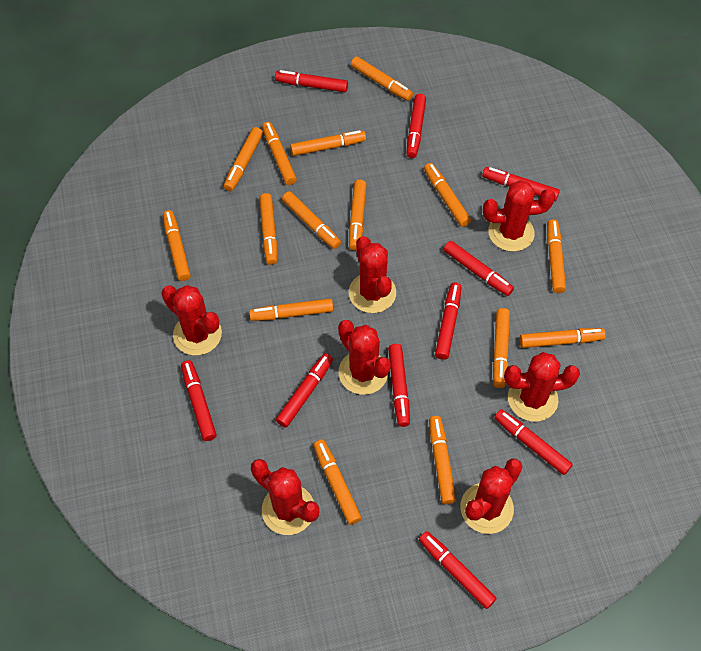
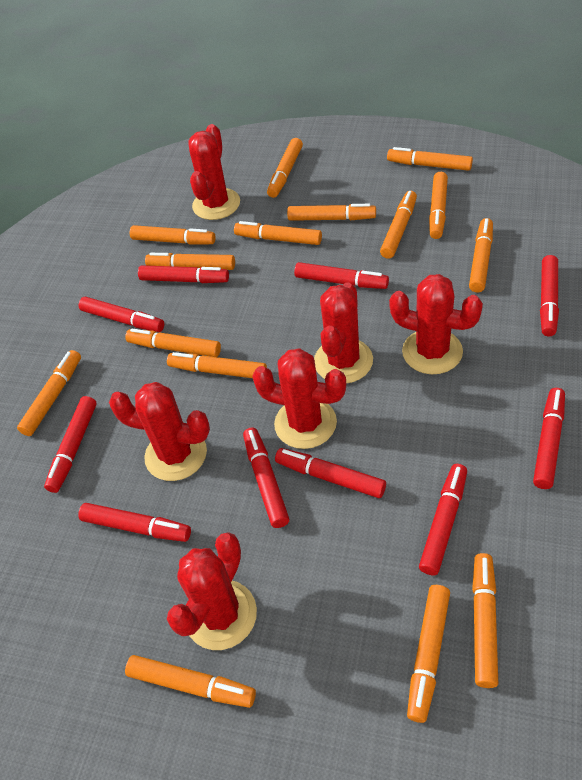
red cactus: 7 -> 6

